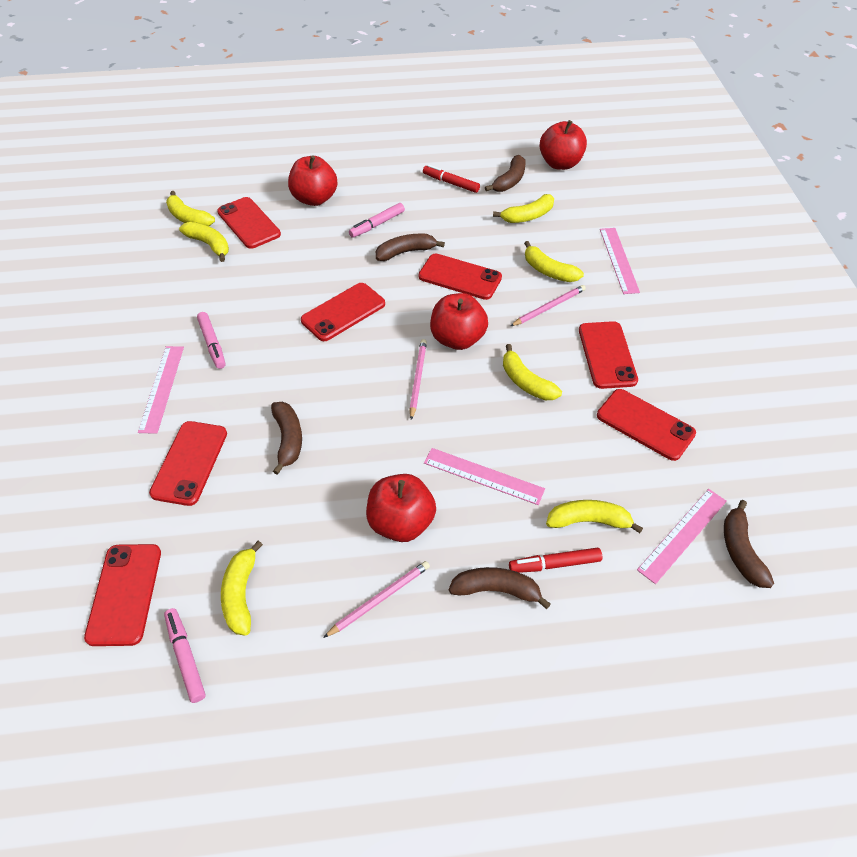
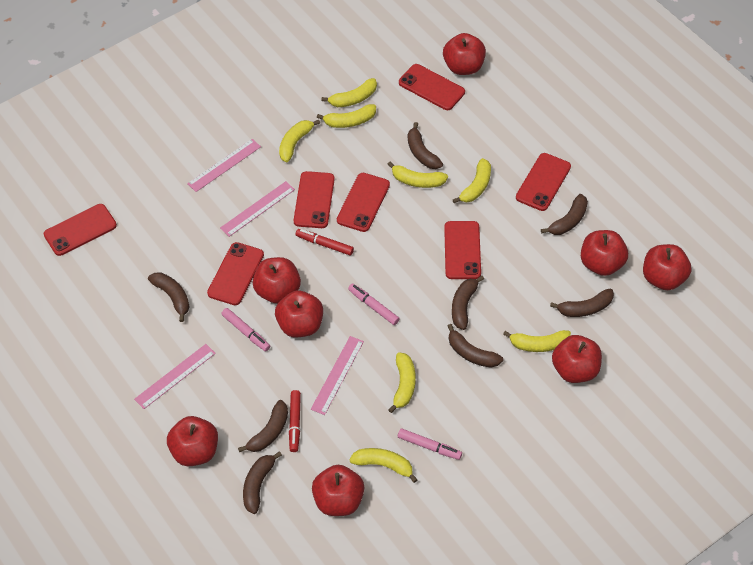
brown banana: 5 -> 8
pink pencil: 3 -> 0
red apple: 4 -> 8
yellow banana: 7 -> 8

